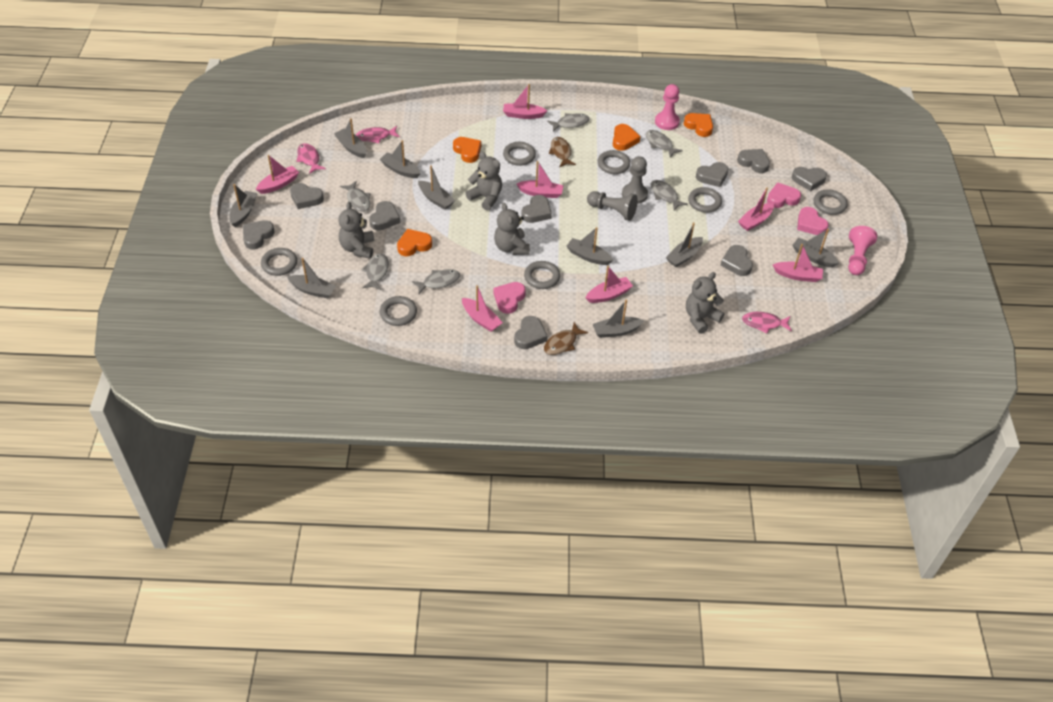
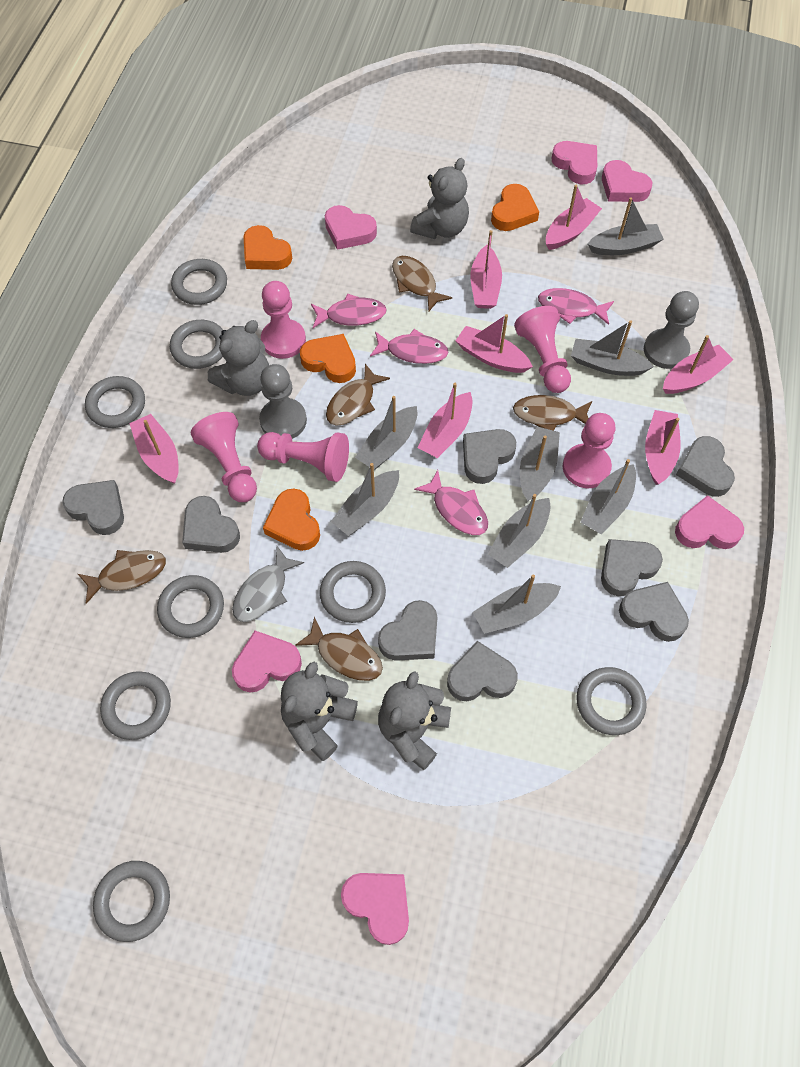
brown fish: 2 -> 5
grey boat: 9 -> 8
grey fish: 6 -> 1
grey heart: 9 -> 8
grey ring: 7 -> 8
pink fish: 3 -> 4
pink heart: 3 -> 6
pink pawn: 2 -> 5

